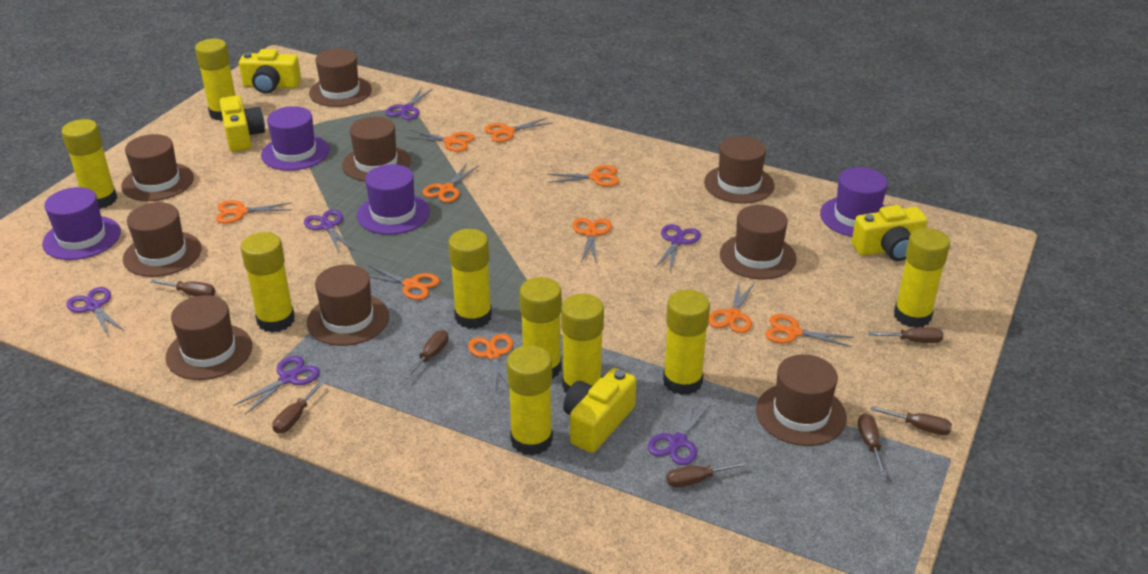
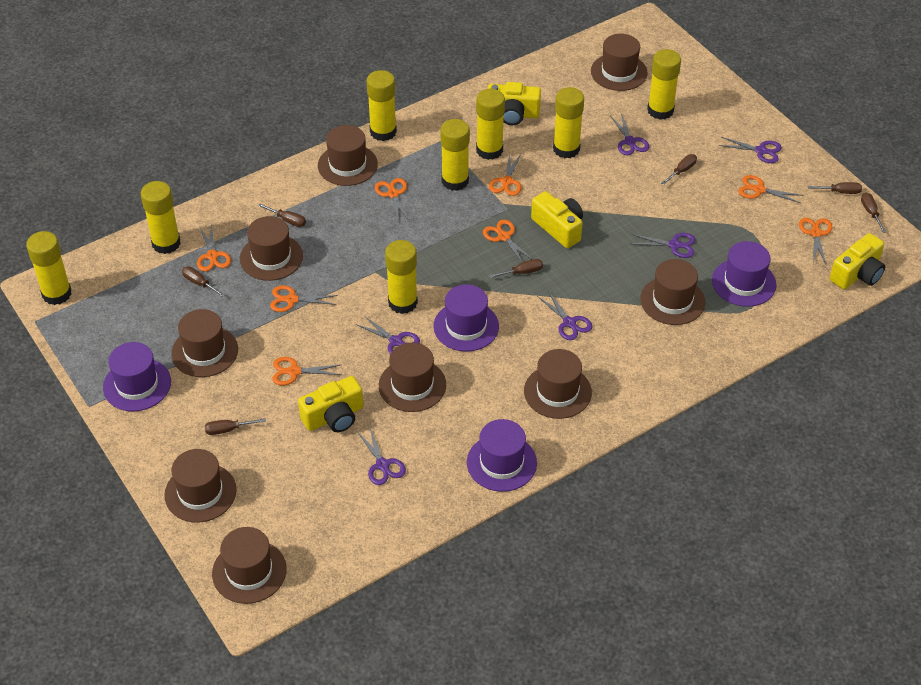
orange scissors: 10 -> 8
yellow glue stick: 9 -> 8

